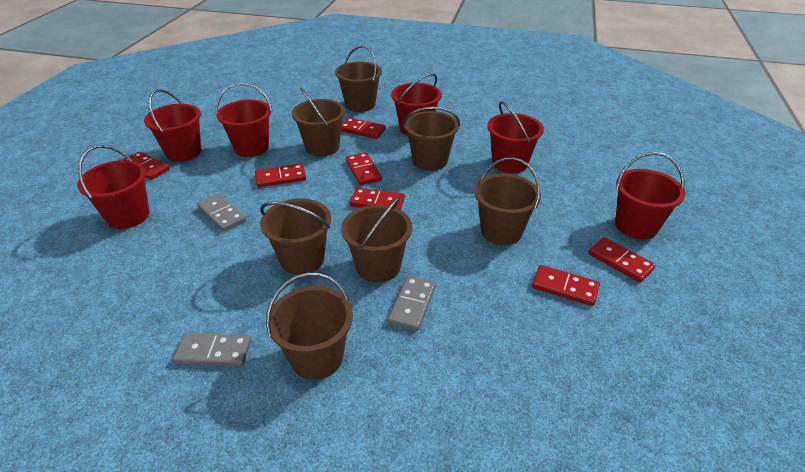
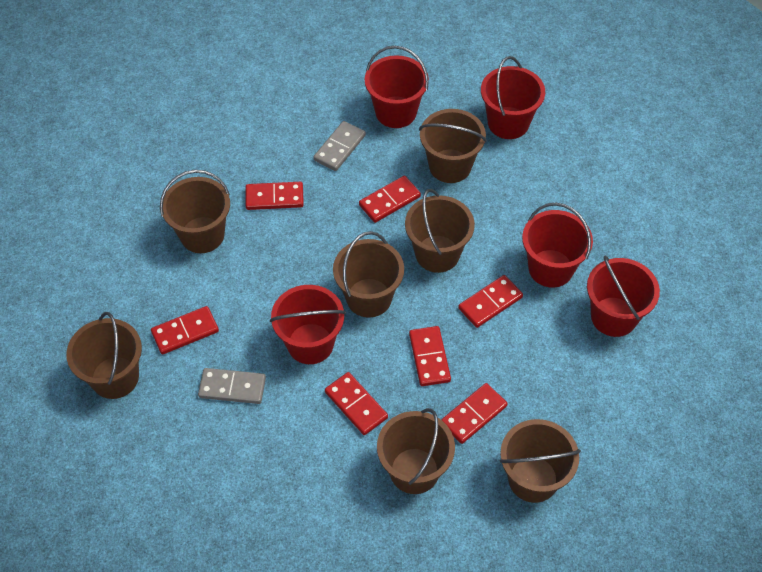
grey domino: 3 -> 2
red bucket: 6 -> 5

